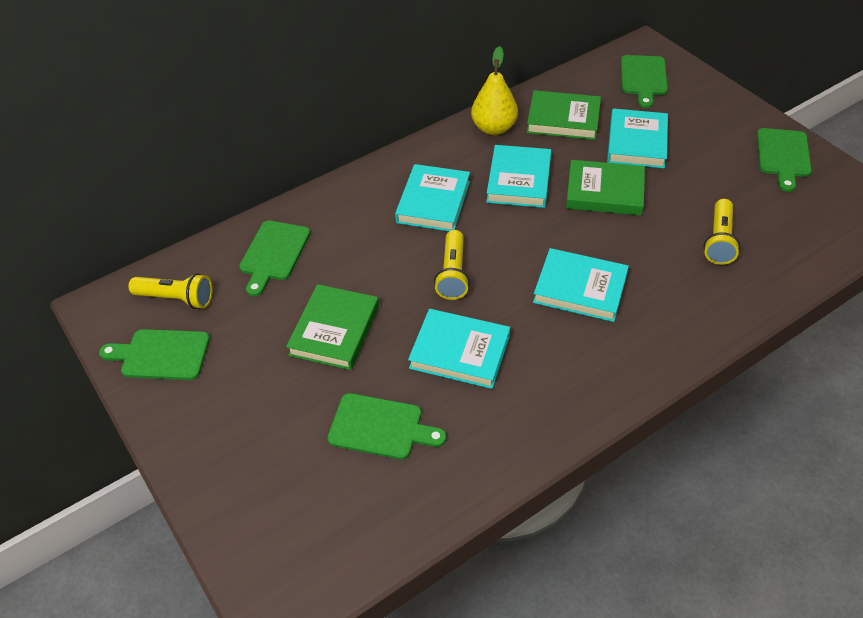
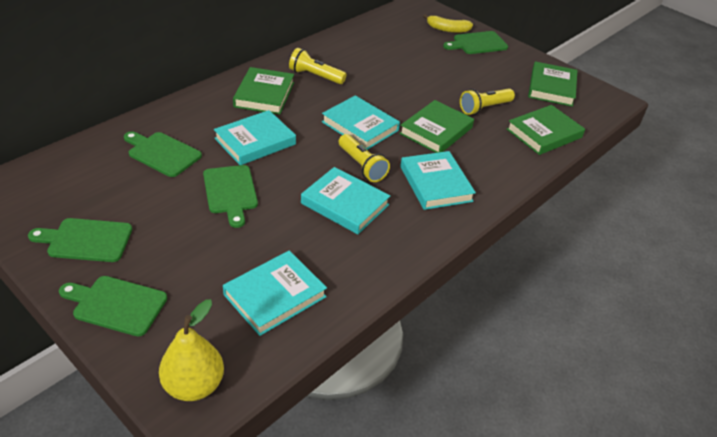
green book: 3 -> 4
yellow banana: 0 -> 1

